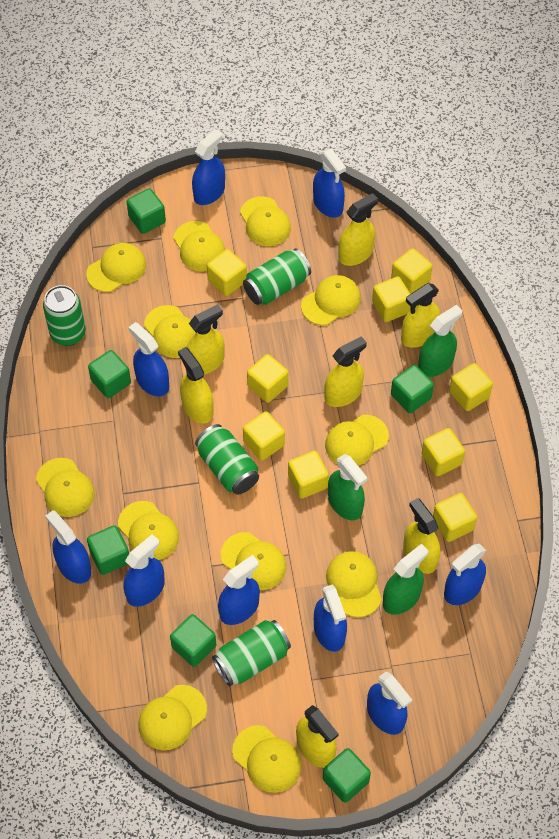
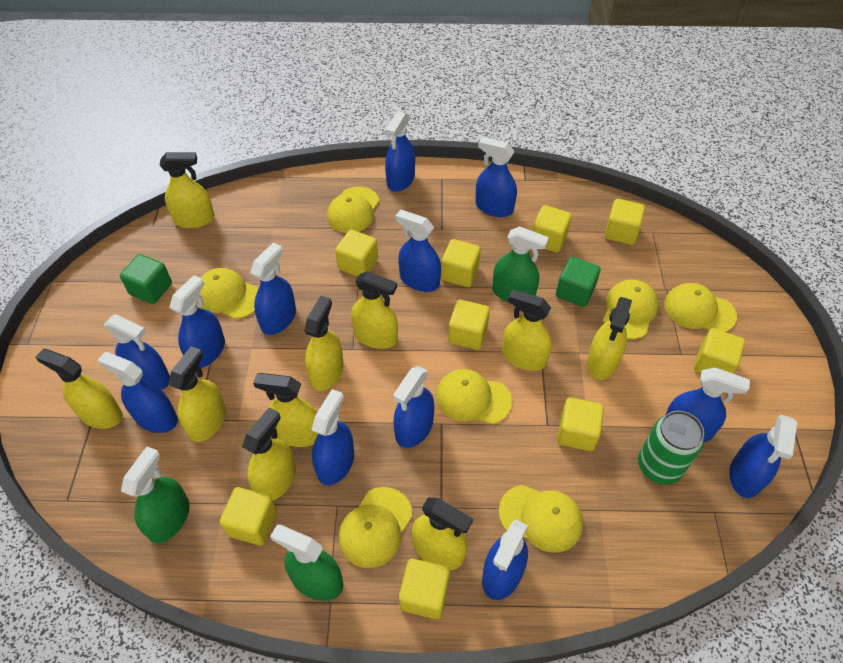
blue spray bottle: 9 -> 12
green can: 4 -> 1
green cube: 6 -> 2
yellow cap: 12 -> 7
yellow spray bottle: 7 -> 10

